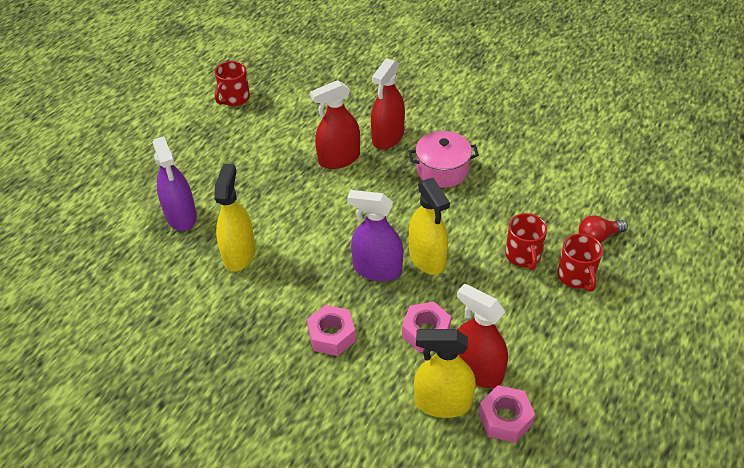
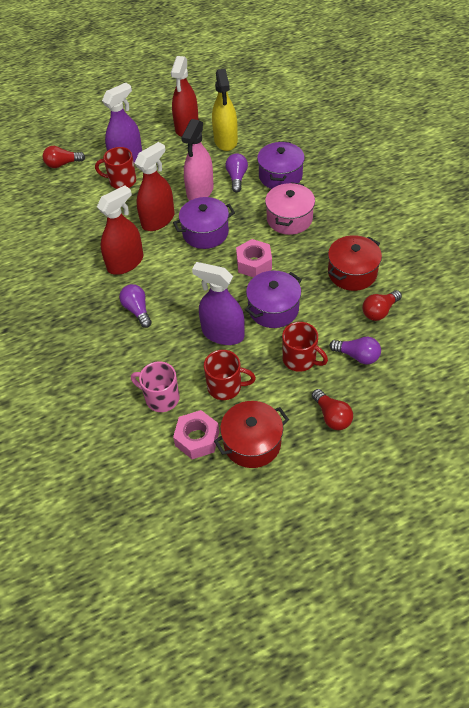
pink mug: 0 -> 1
pink nut: 3 -> 2
pink spray bottle: 0 -> 1
purple light bulb: 0 -> 3
purple pot: 0 -> 3
red light bulb: 1 -> 3
red pot: 0 -> 2
yellow spray bottle: 3 -> 1

